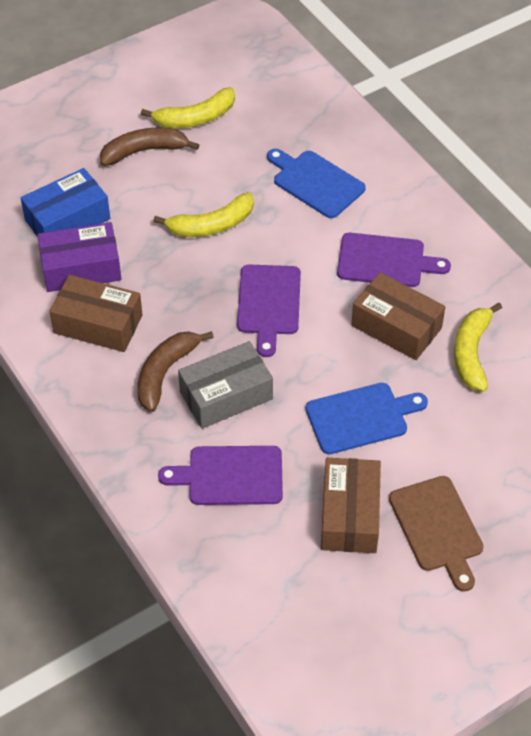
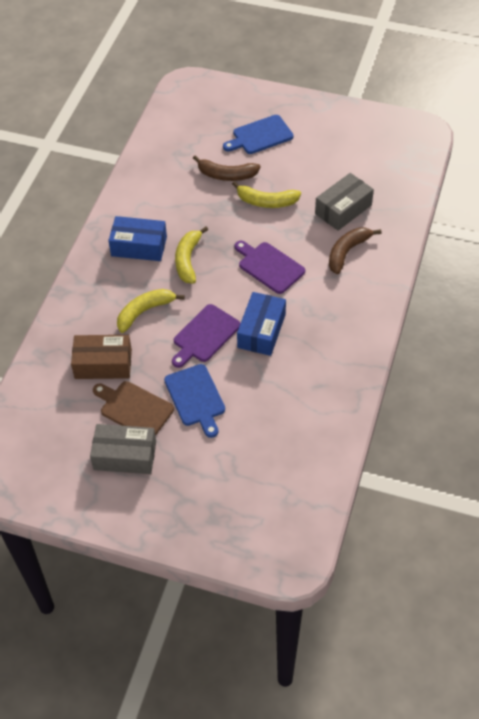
blue box: 1 -> 2
brown box: 3 -> 1
grey box: 1 -> 2
purple box: 1 -> 0
purple cutting board: 3 -> 2

